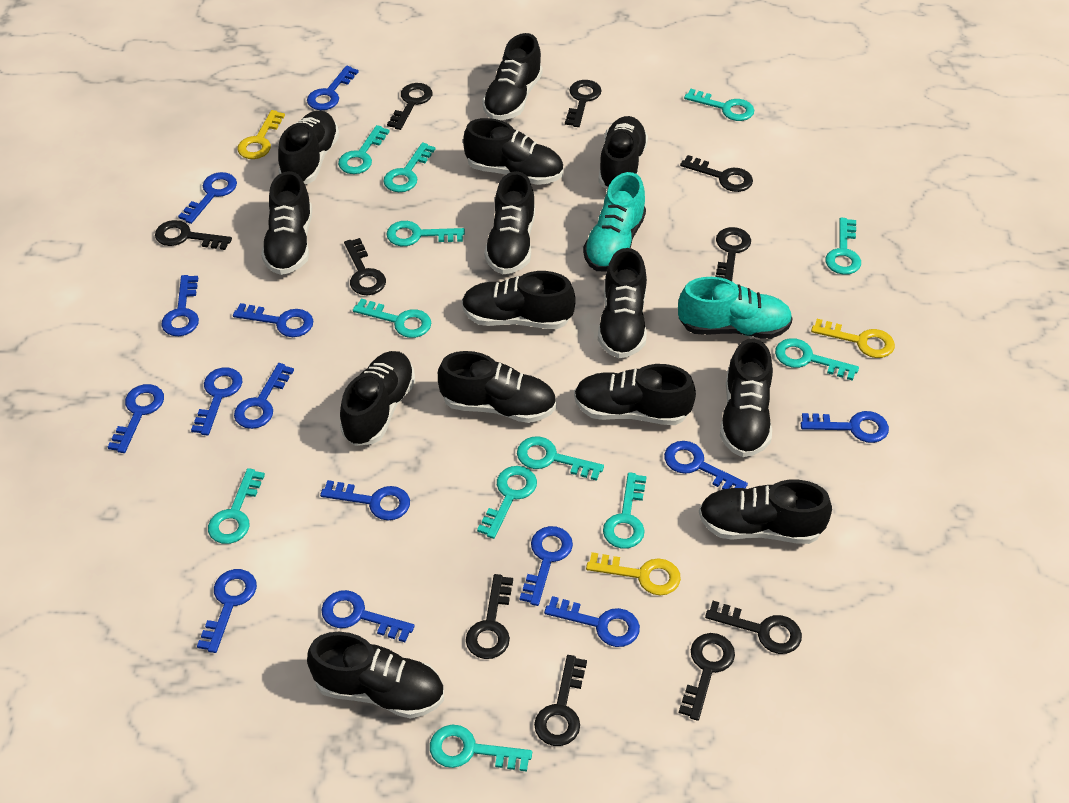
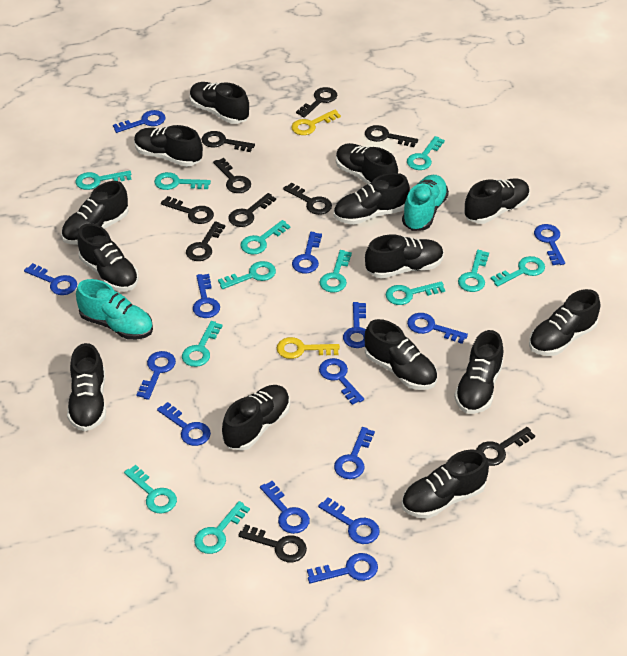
yellow key: 3 -> 2

